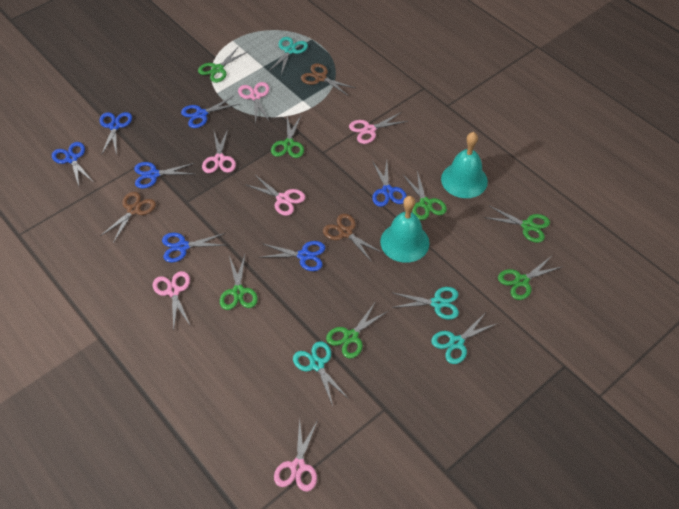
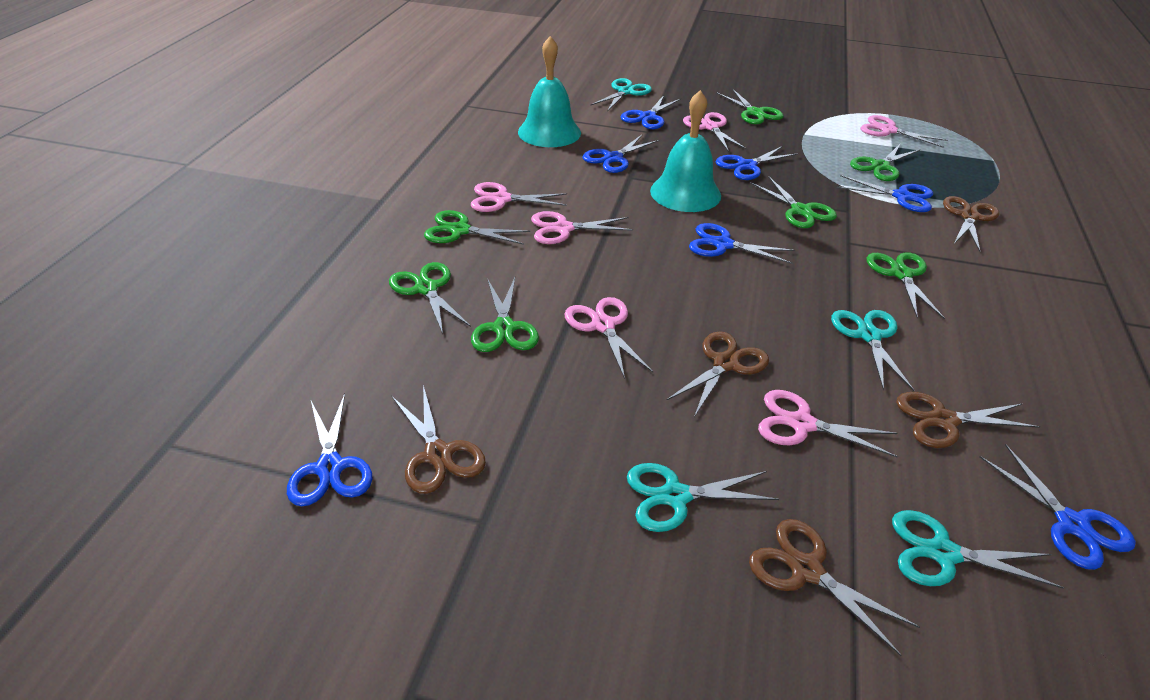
brown scissors: 3 -> 5

